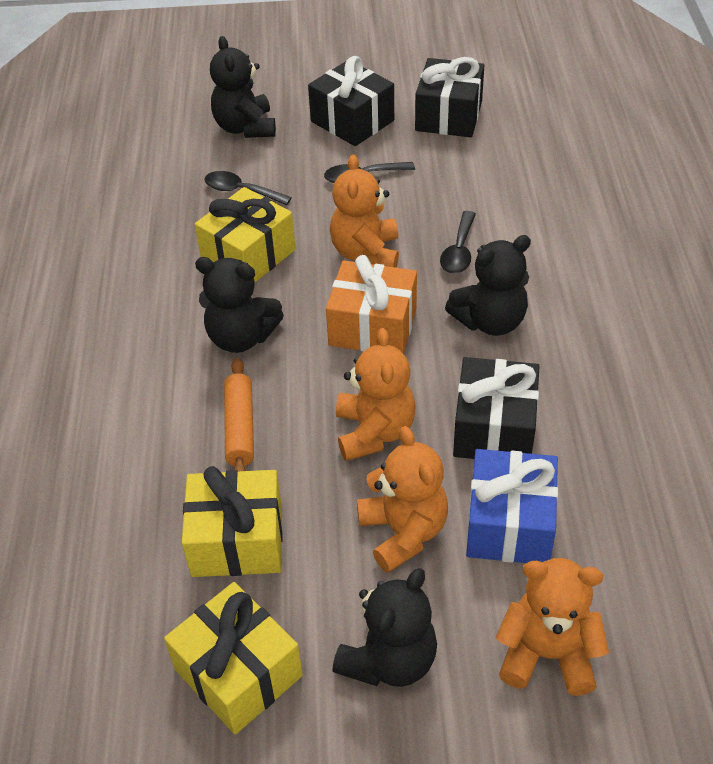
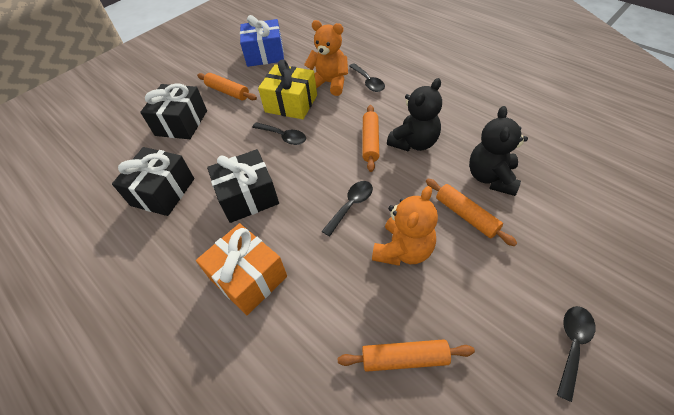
black spoon: 3 -> 4
black teddy bear: 4 -> 2
orange rolling pin: 1 -> 4
orange teddy bear: 4 -> 2
yellow gift: 3 -> 1

